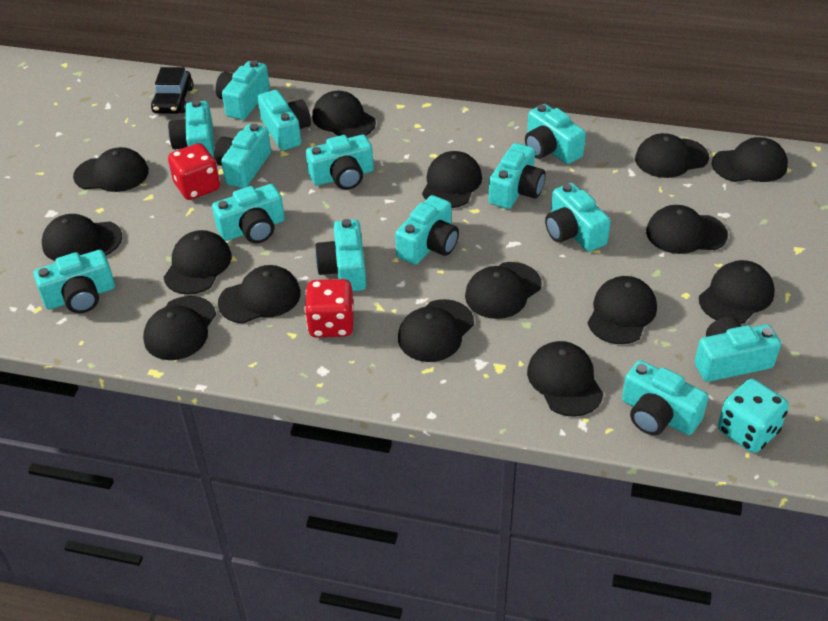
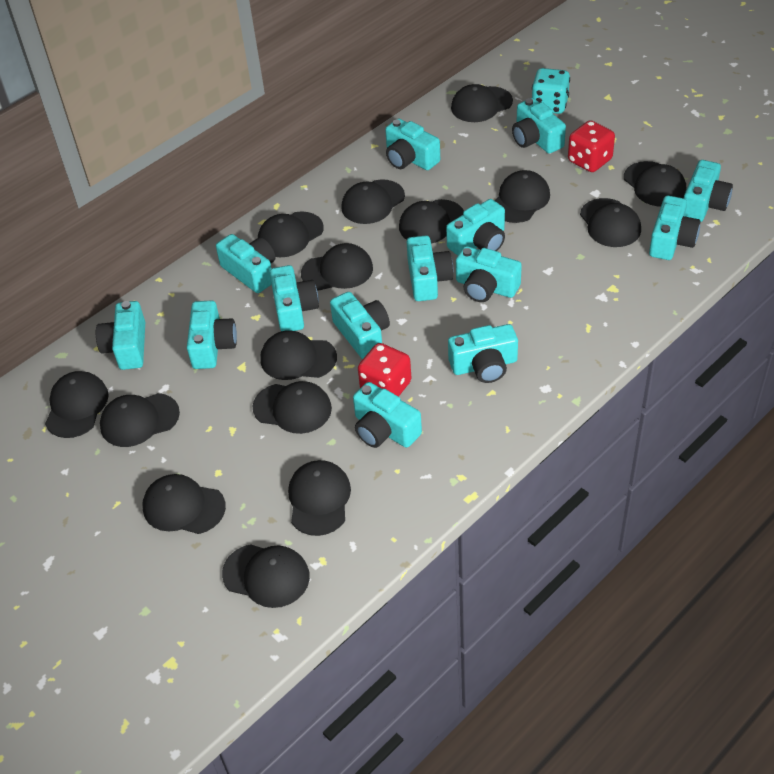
black car: 1 -> 0

